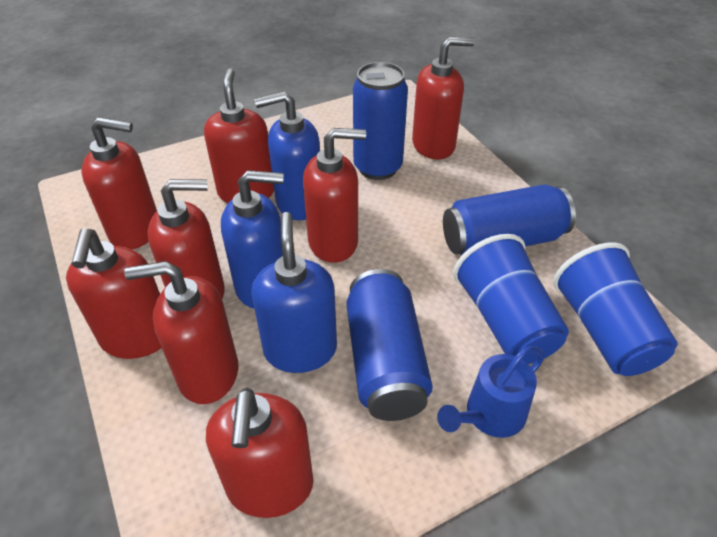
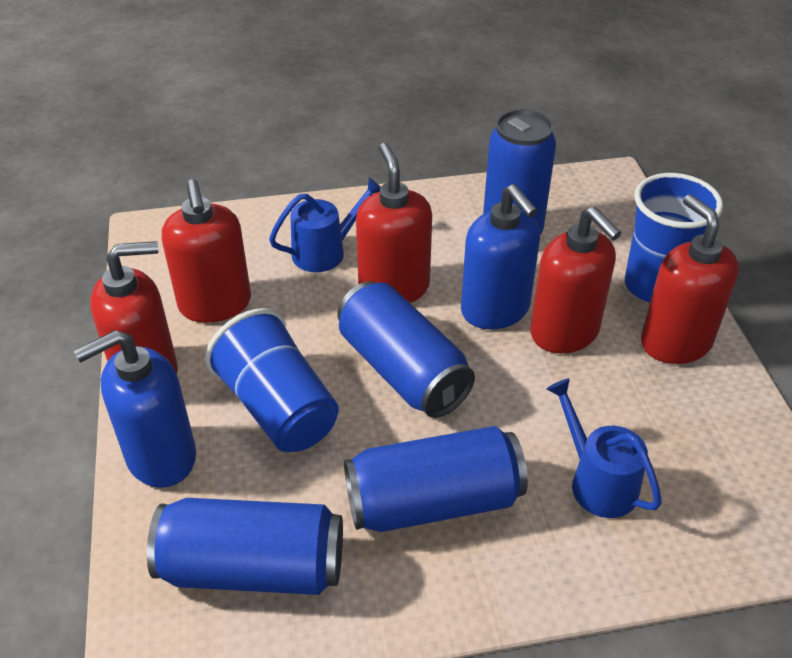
blue can: 3 -> 4
blue soap dispenser: 3 -> 2
blue watering can: 1 -> 2
red soap dispenser: 8 -> 5

